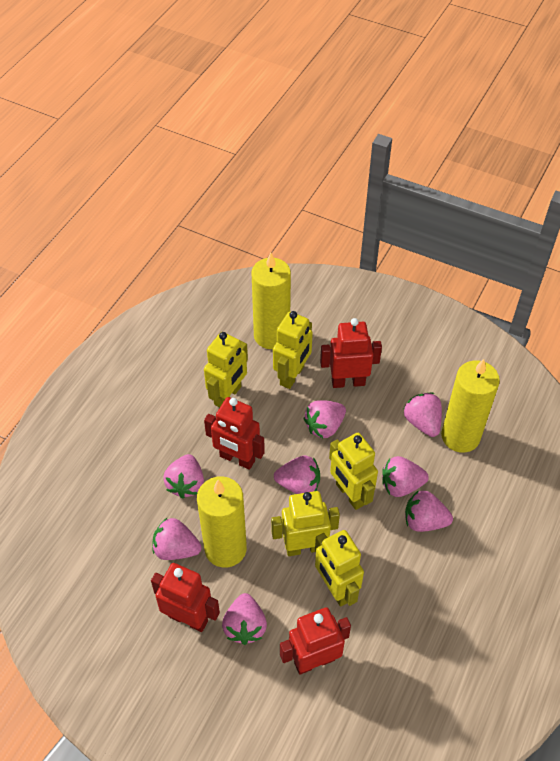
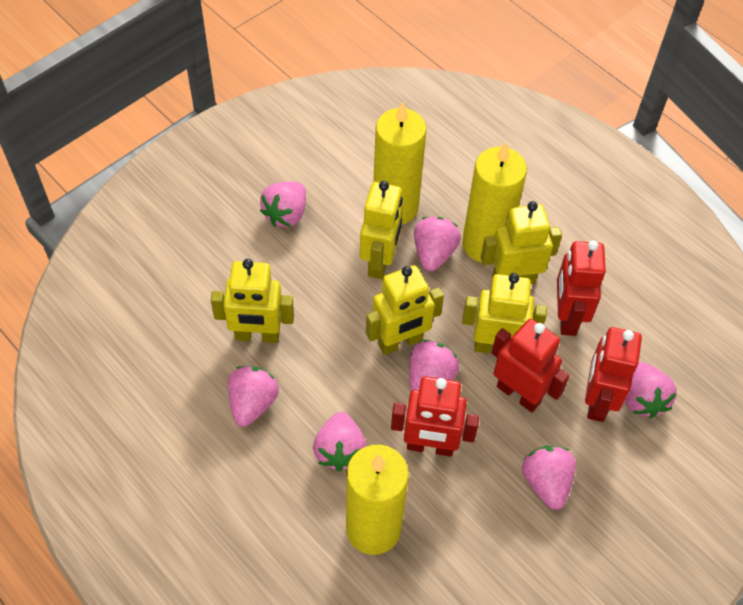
pink strawberry: 8 -> 7

